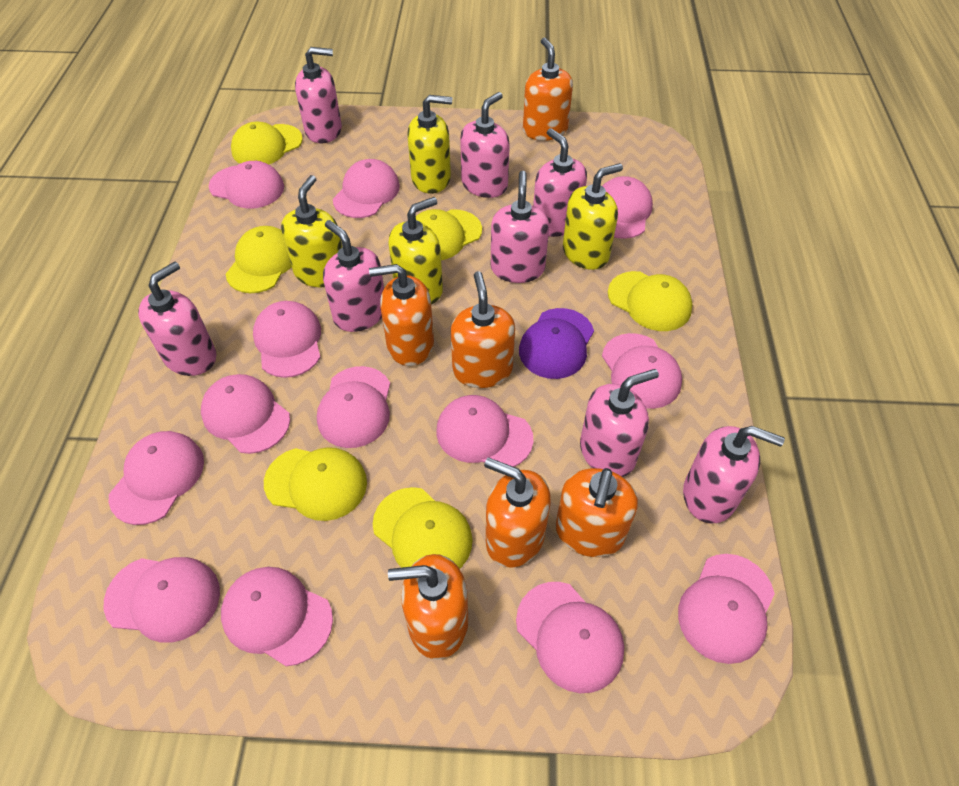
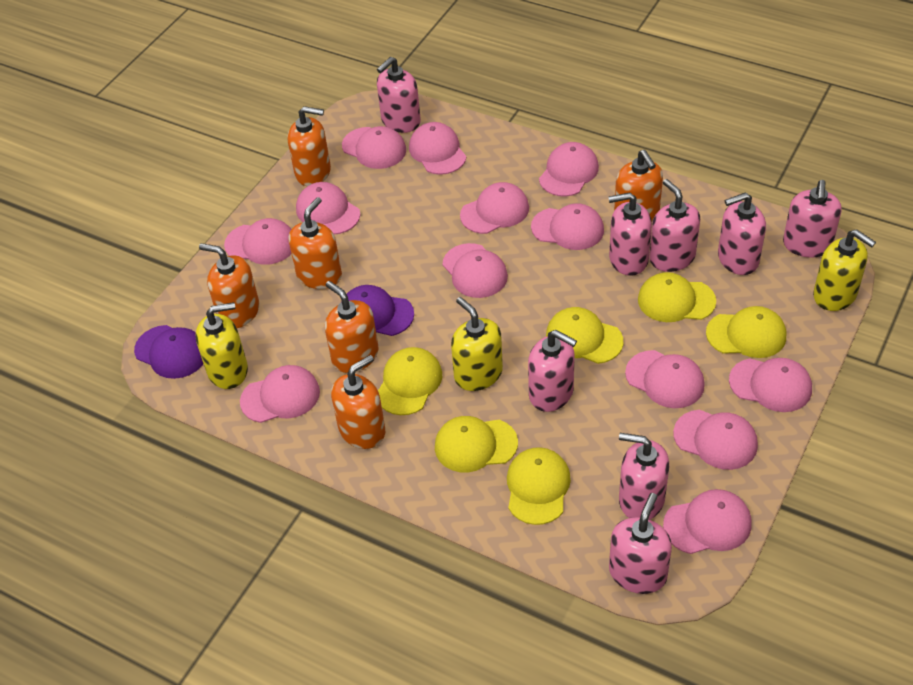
purple cap: 1 -> 2
yellow soap dispenser: 4 -> 3

